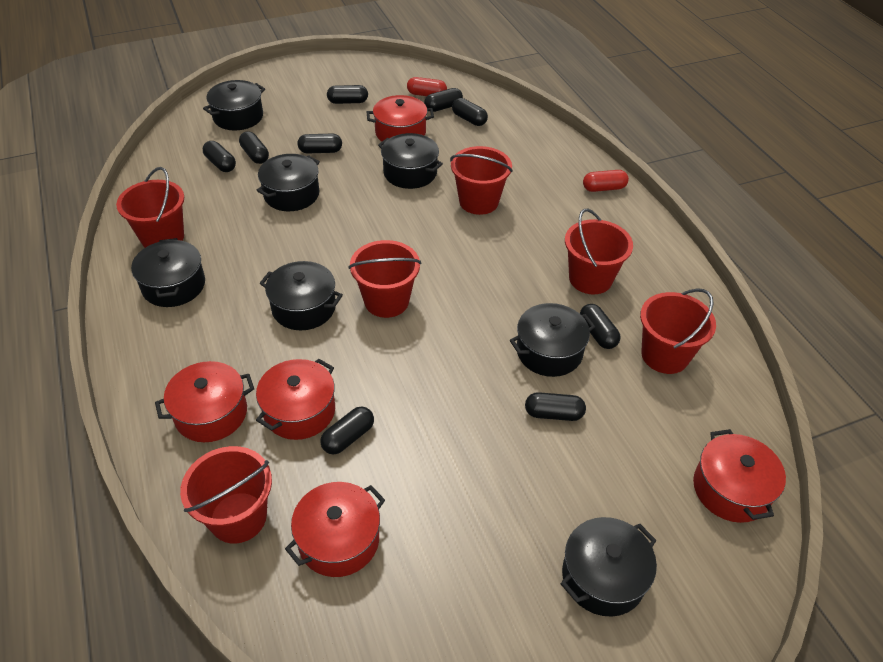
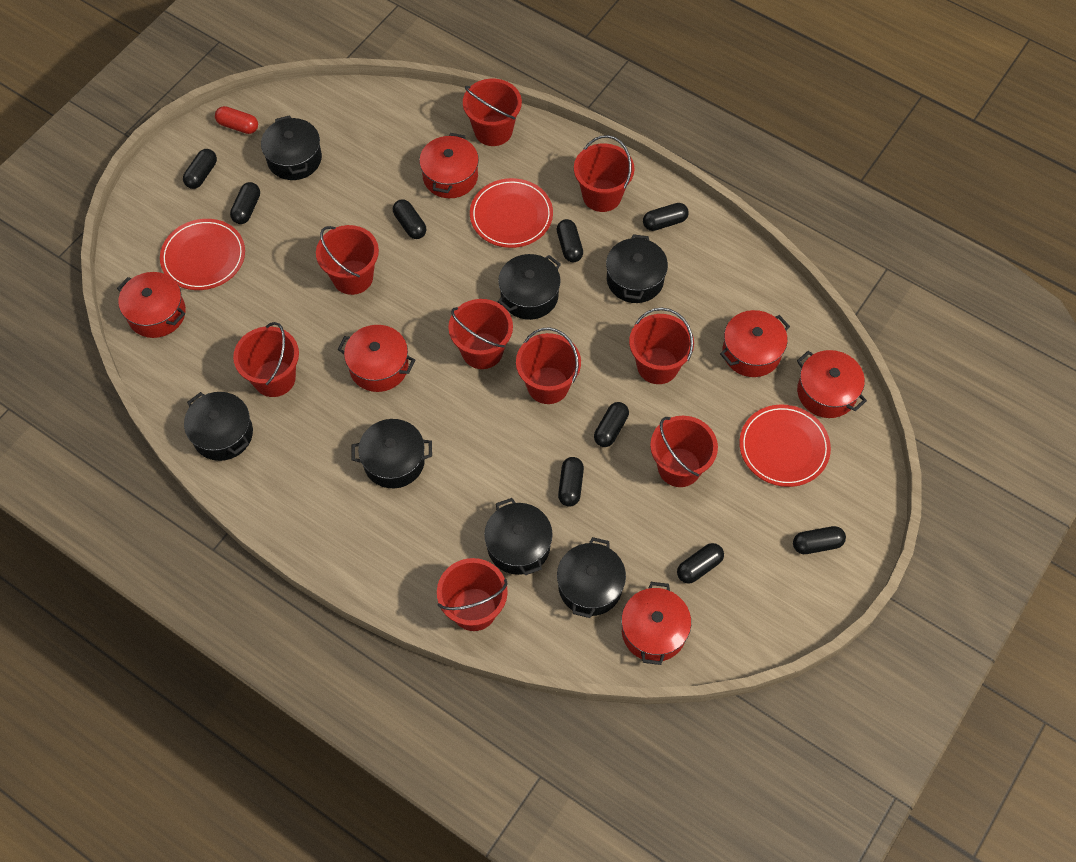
red bucket: 6 -> 9
red capsule: 2 -> 1
red plate: 0 -> 3
red pot: 5 -> 6

